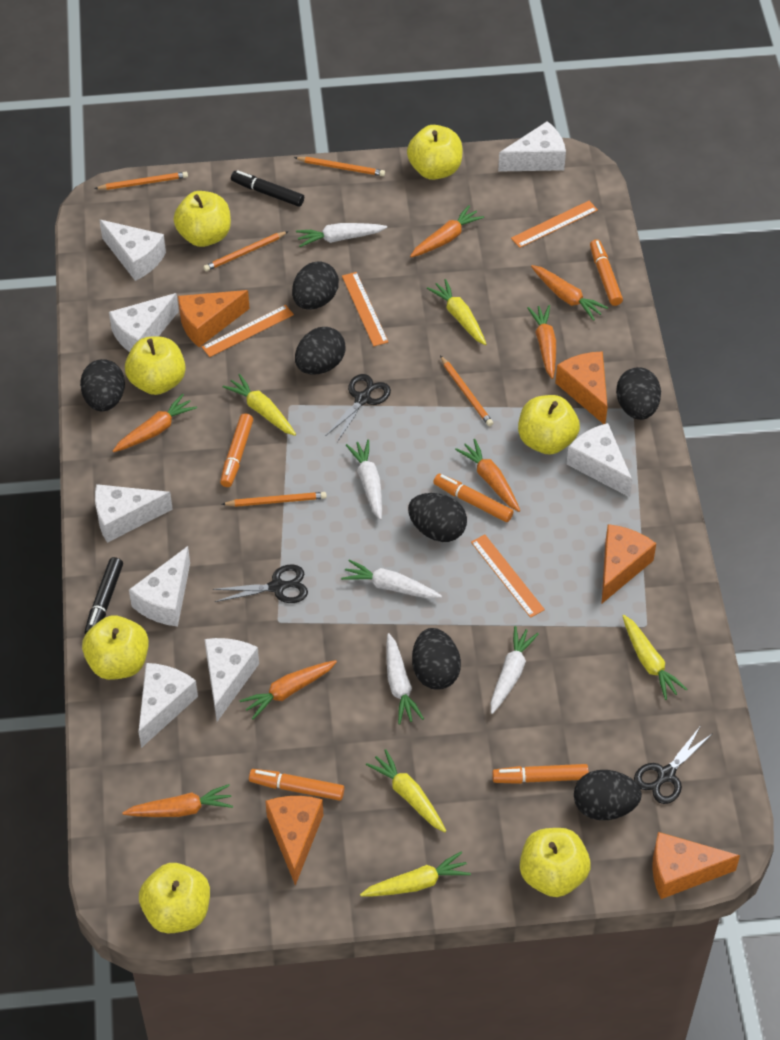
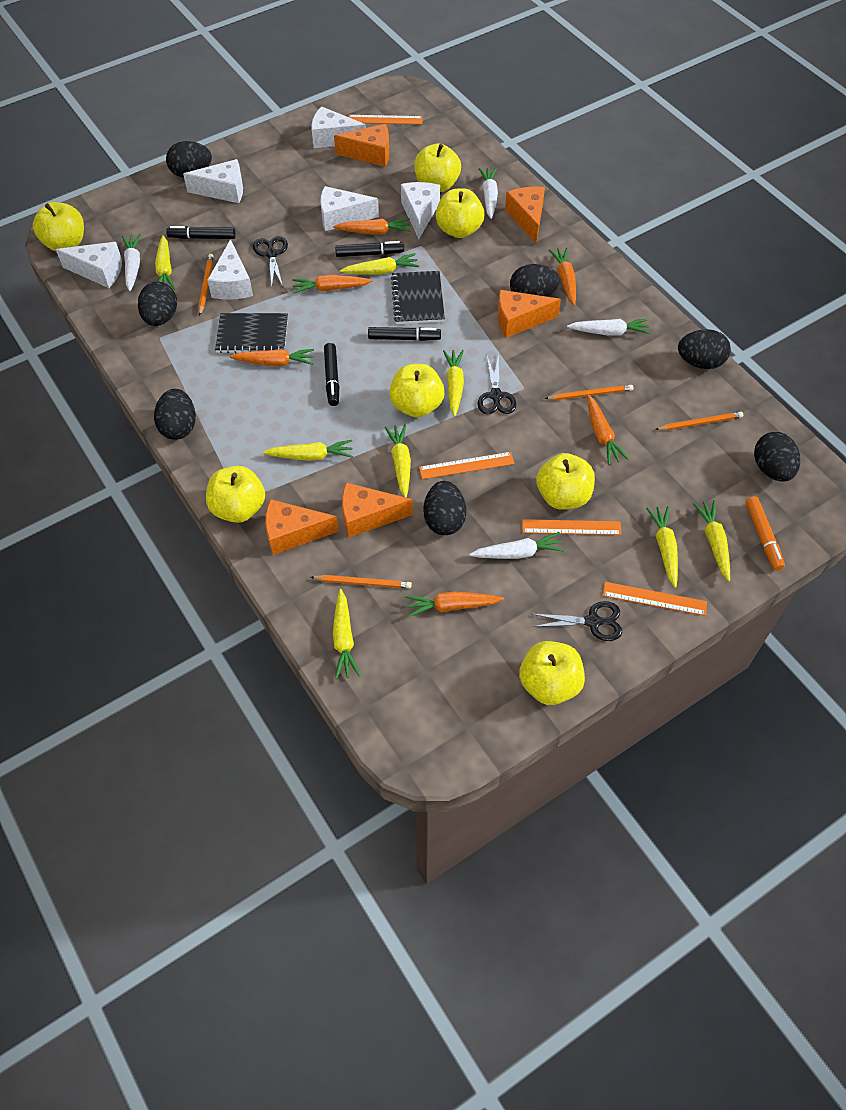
black marker: 2 -> 4
black notebook: 0 -> 2
orange carrot: 7 -> 6
orange marker: 5 -> 1
orange pencil: 5 -> 4
white carrot: 5 -> 4
white cheese: 8 -> 6
yellow carrot: 5 -> 8

